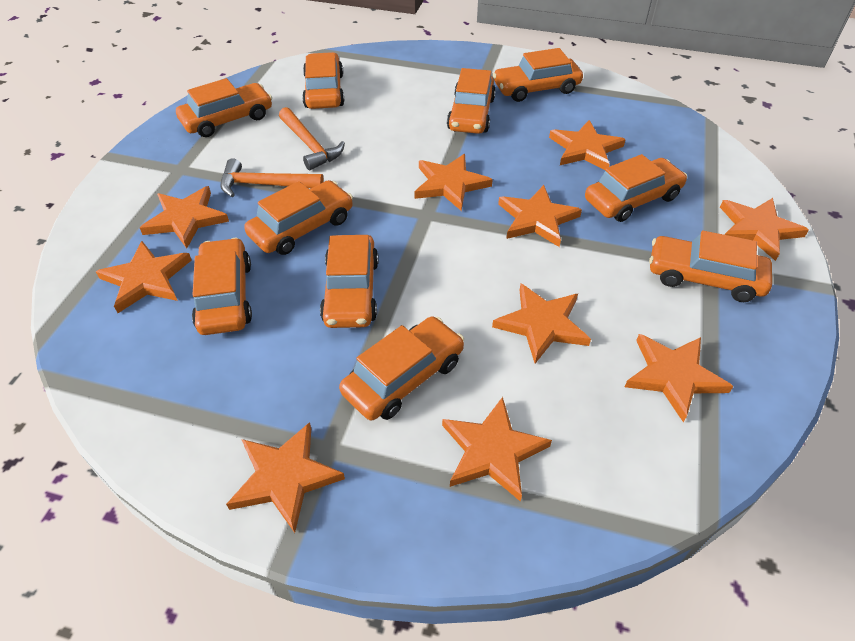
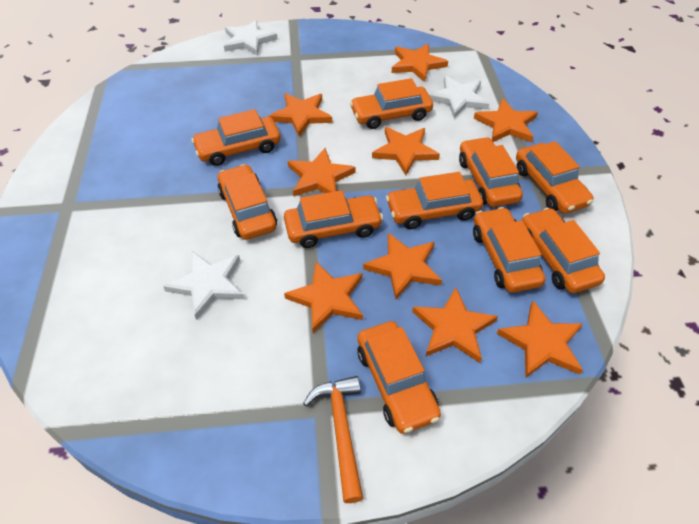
orange hammer: 2 -> 1
orange star: 10 -> 9
white star: 0 -> 3

